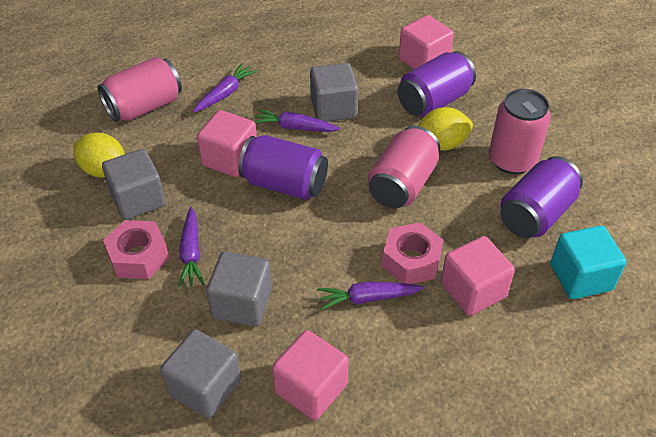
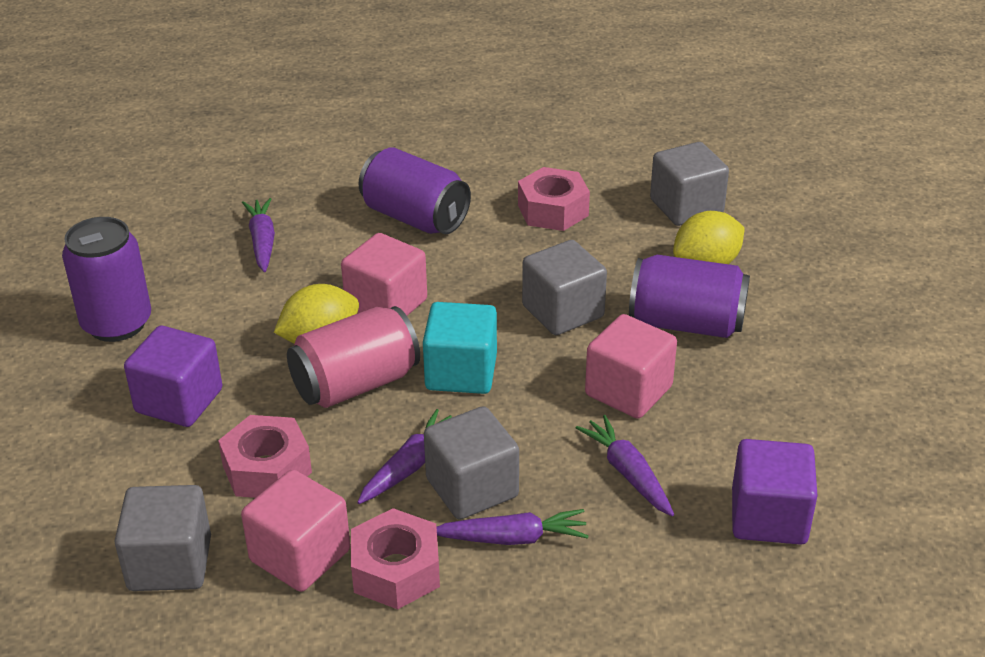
pink can: 3 -> 1
pink cube: 4 -> 3
pink nut: 2 -> 3
purple cube: 0 -> 2

